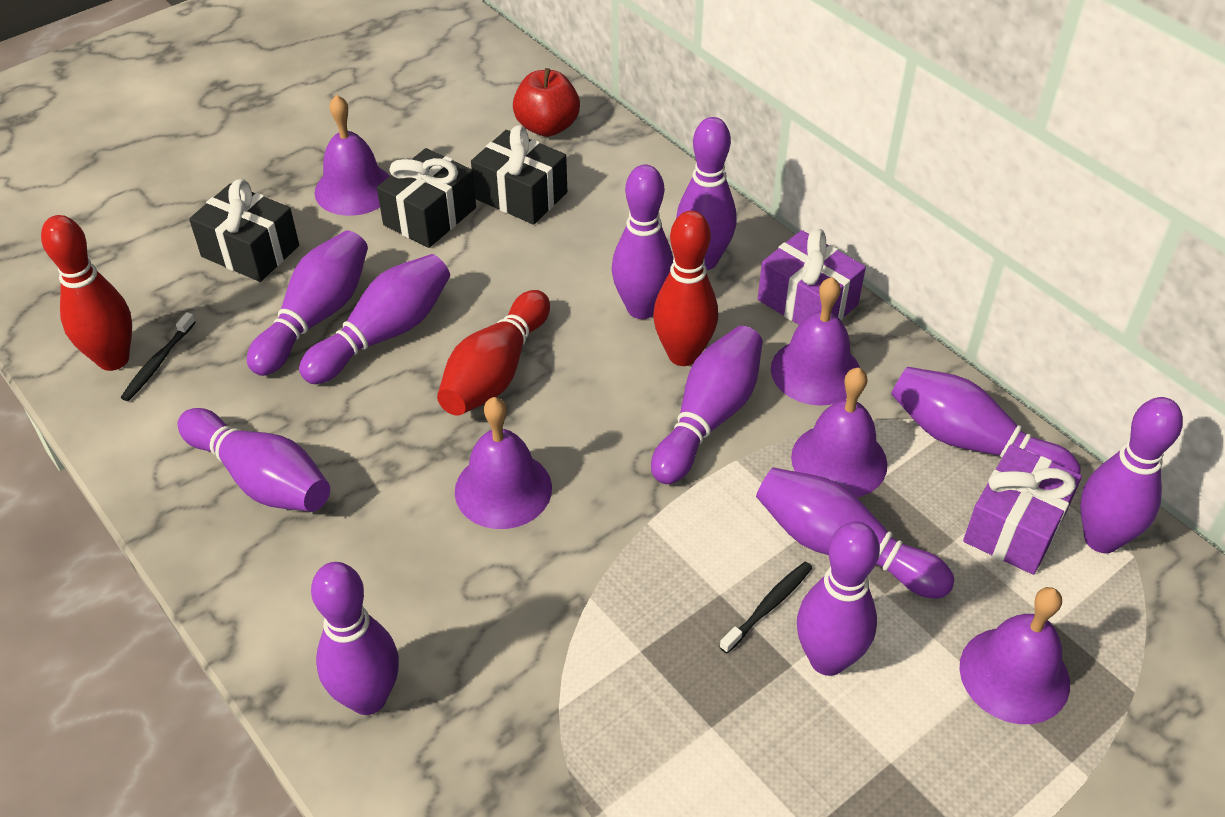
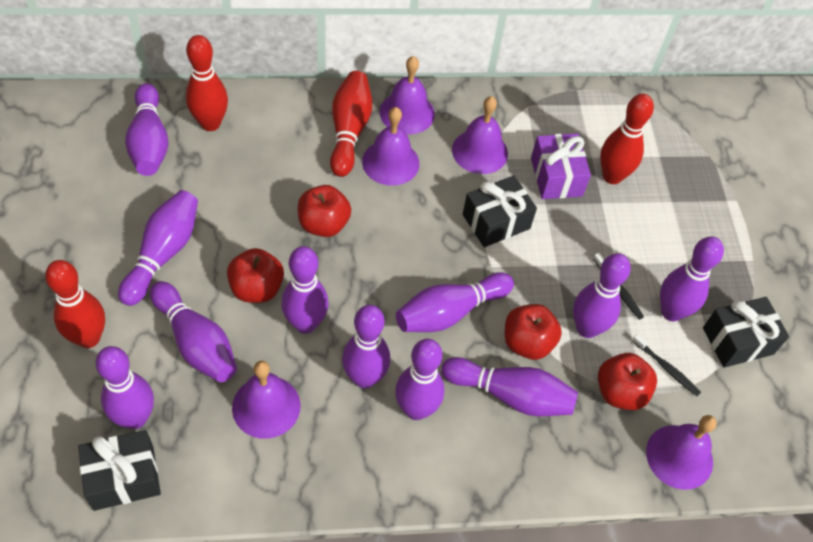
purple gift: 2 -> 1
red apple: 1 -> 4
red bowling pin: 3 -> 4

